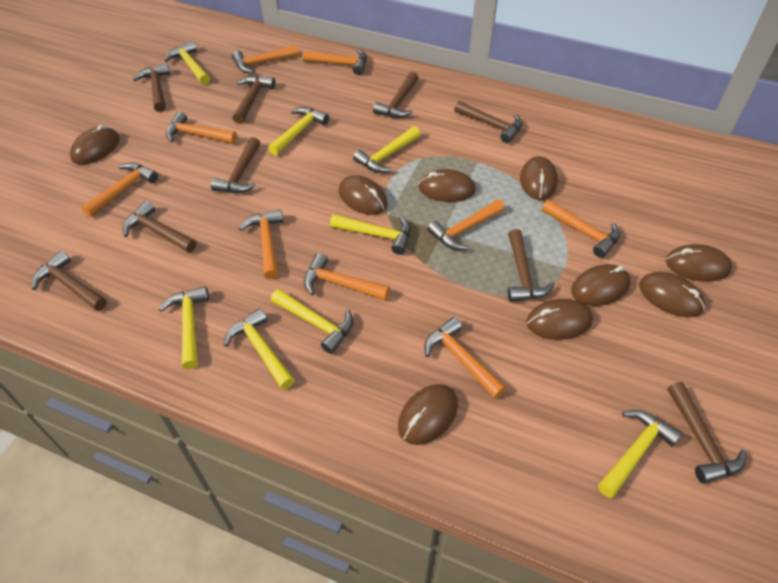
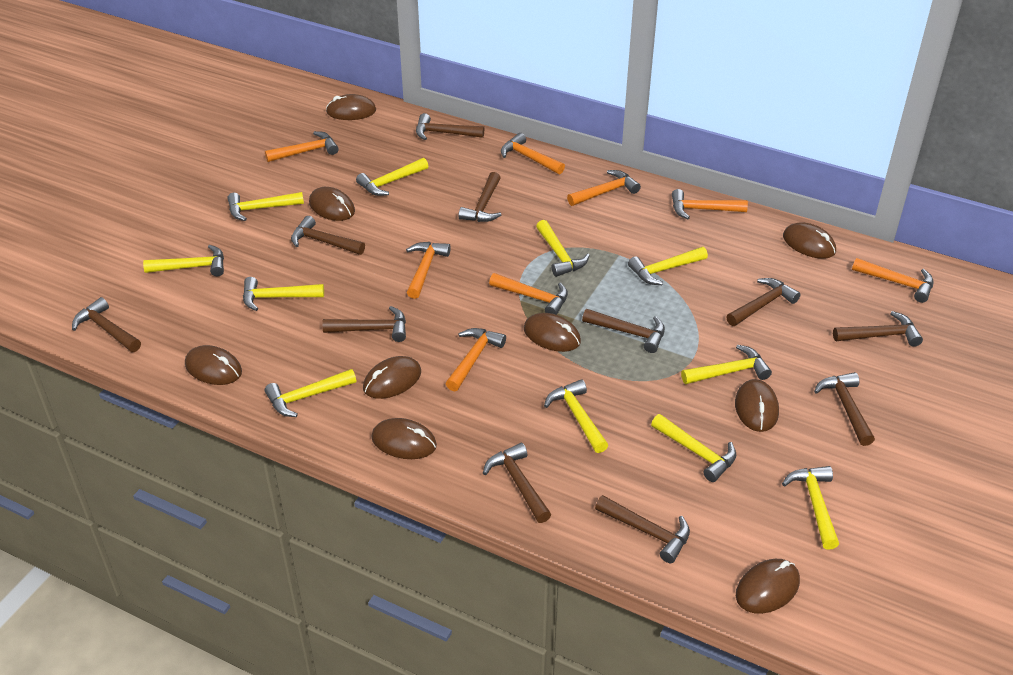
brown hammer: 9 -> 11
orange hammer: 9 -> 8
yellow hammer: 8 -> 11

